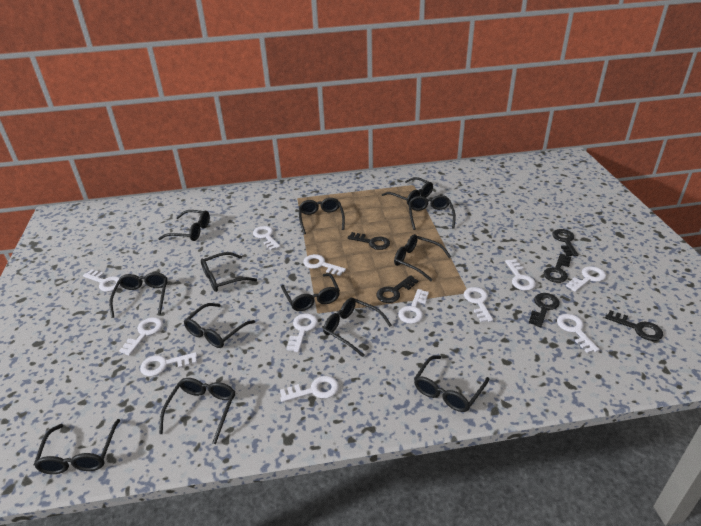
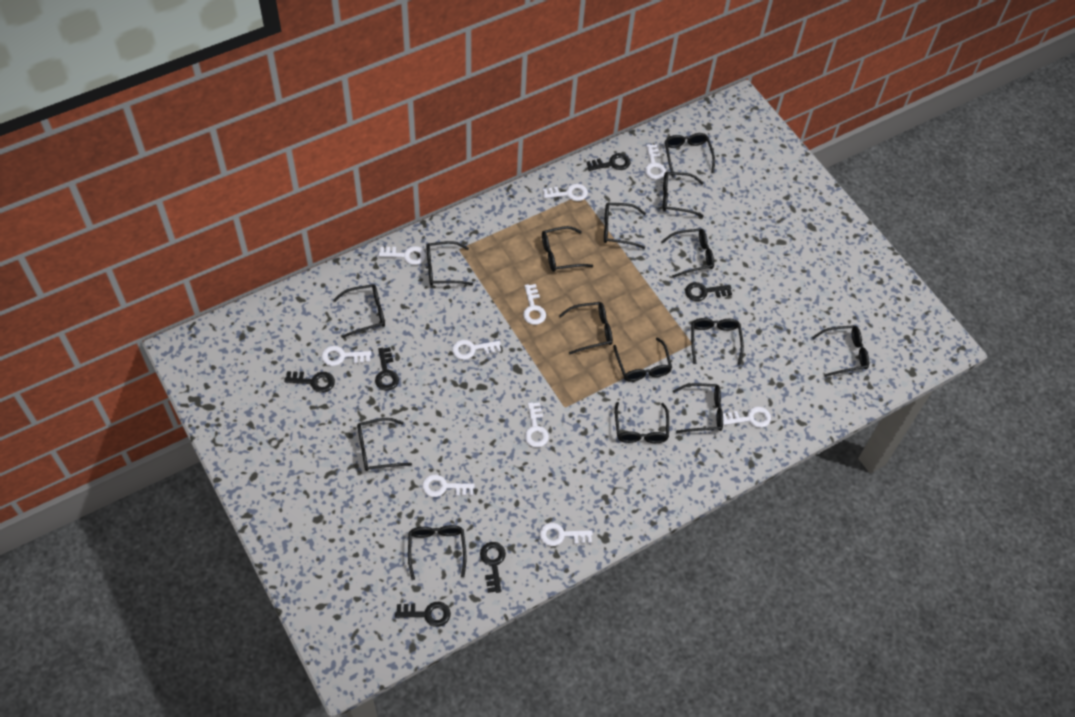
black glasses: 13 -> 15
white key: 12 -> 10

